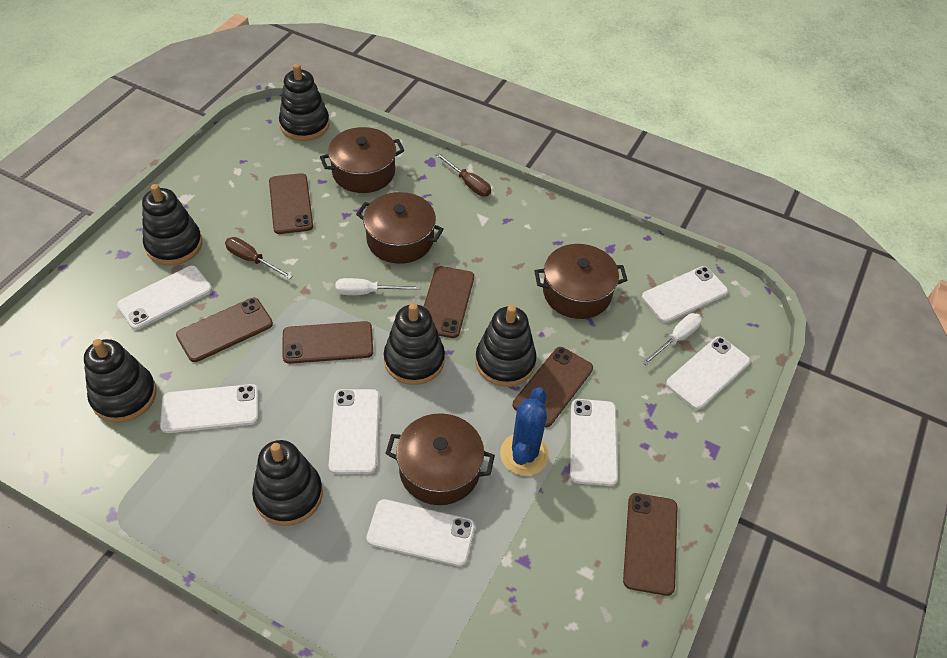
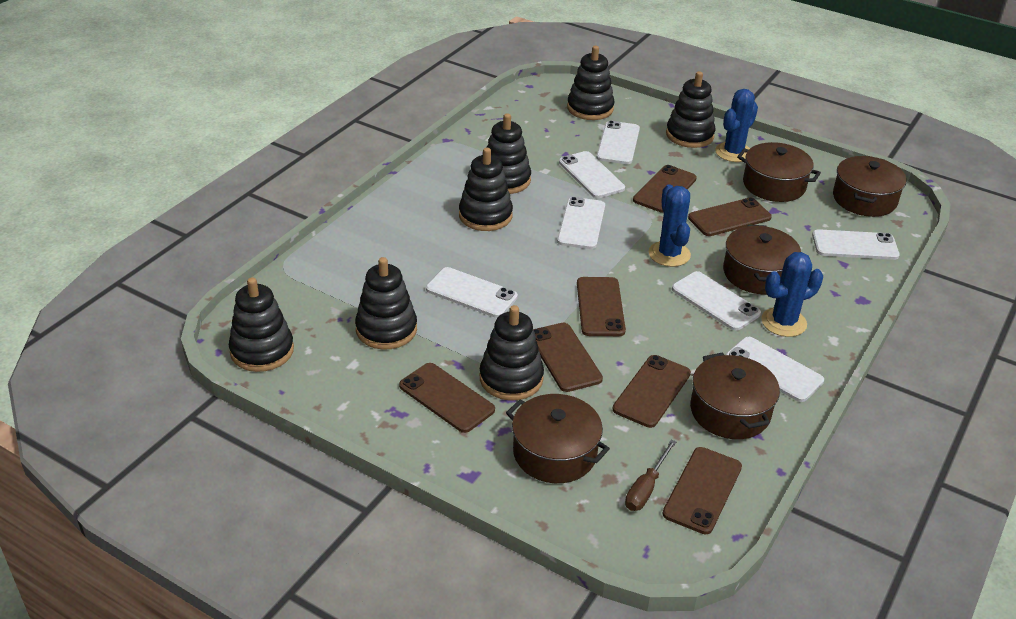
black stacking toy: 6 -> 7
blue cactus: 1 -> 3
brown phone: 6 -> 7
brown pot: 4 -> 5
brown screwdriver: 2 -> 1
white screwdriver: 2 -> 0

